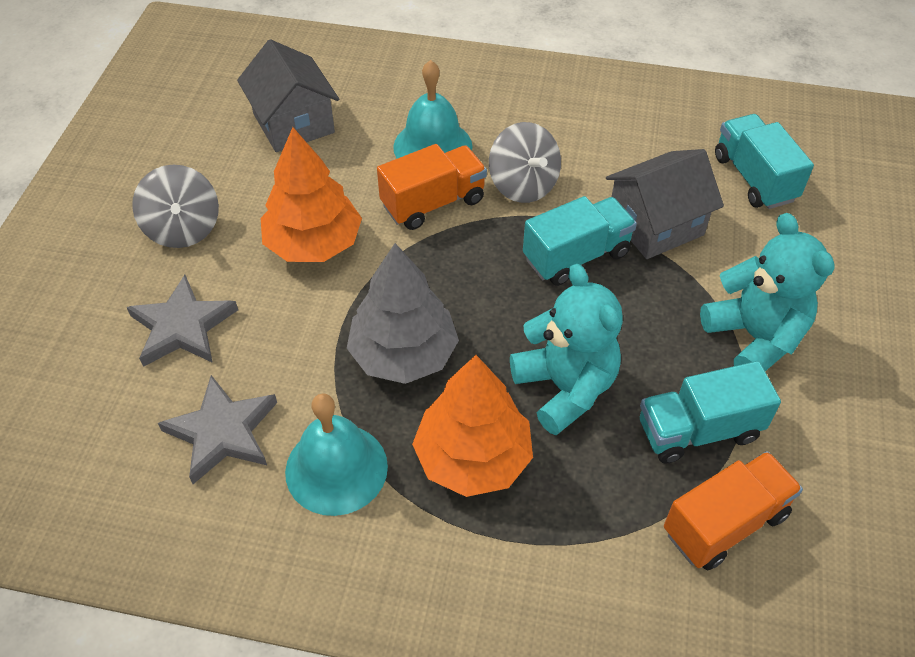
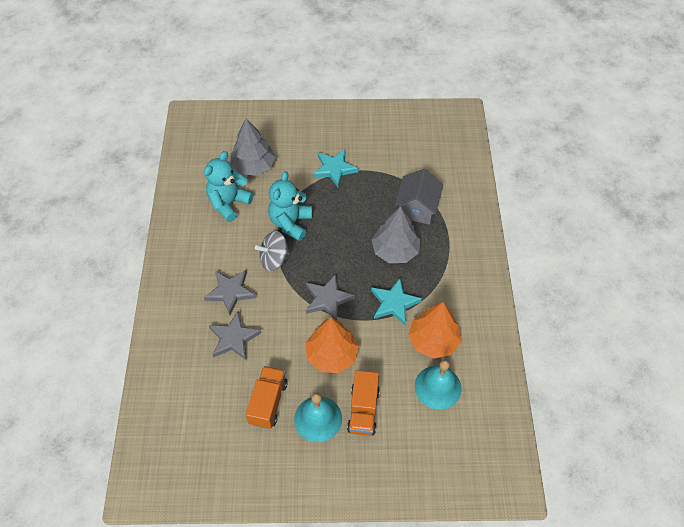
grey house: 2 -> 1
grey spinning top: 2 -> 1
grey star: 2 -> 3
grey tree: 1 -> 2
turquoise star: 0 -> 2
turquoise truck: 3 -> 0

